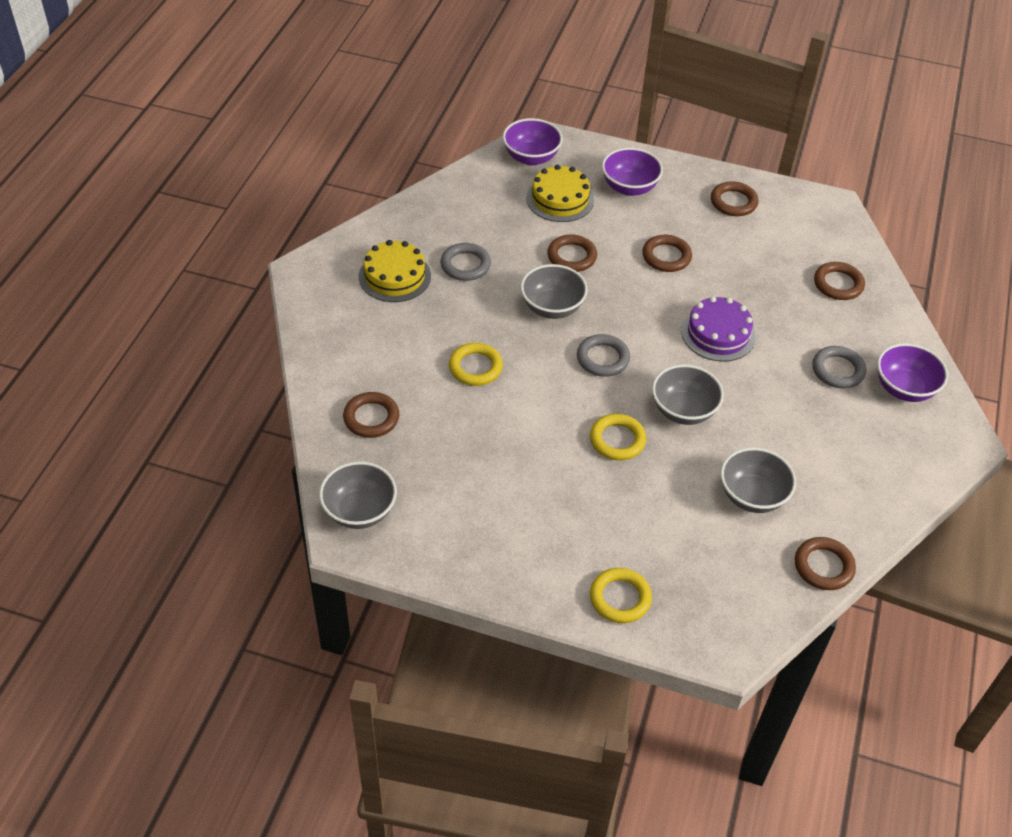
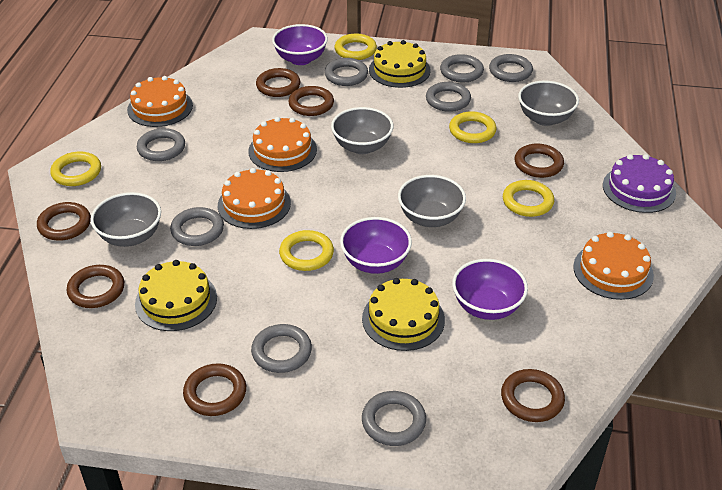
brown ring: 6 -> 7
grey ring: 3 -> 8
orange cake: 0 -> 4
yellow cake: 2 -> 3
yellow ring: 3 -> 5

